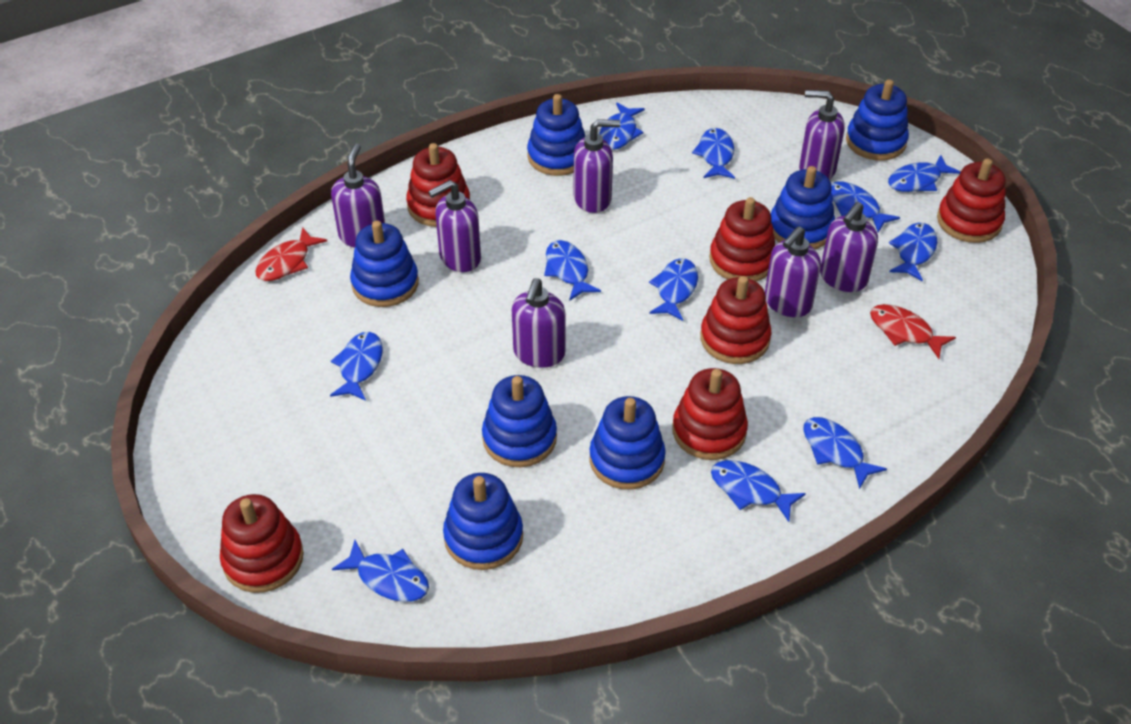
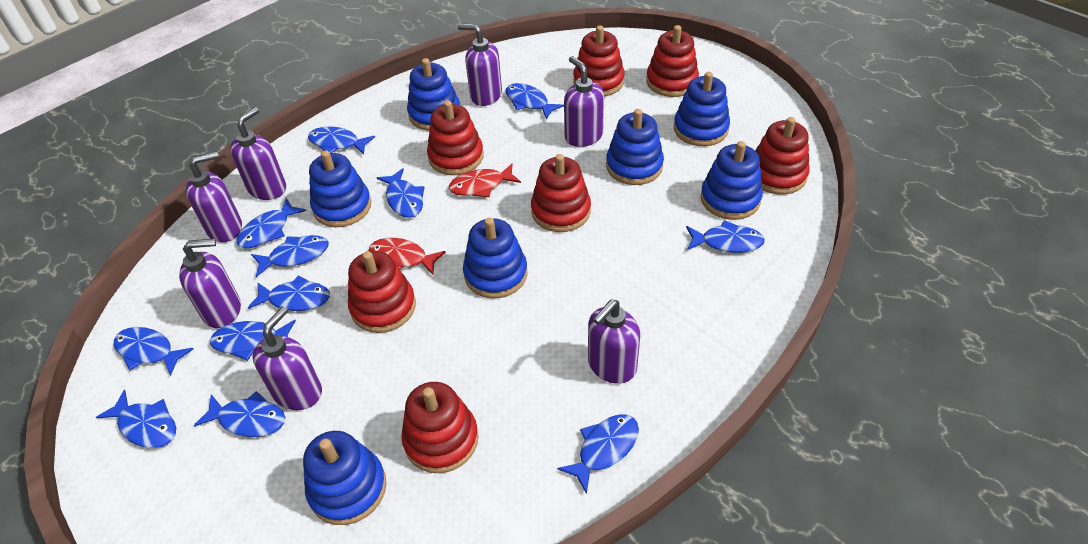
blue fish: 11 -> 12
red stacking toy: 6 -> 7

